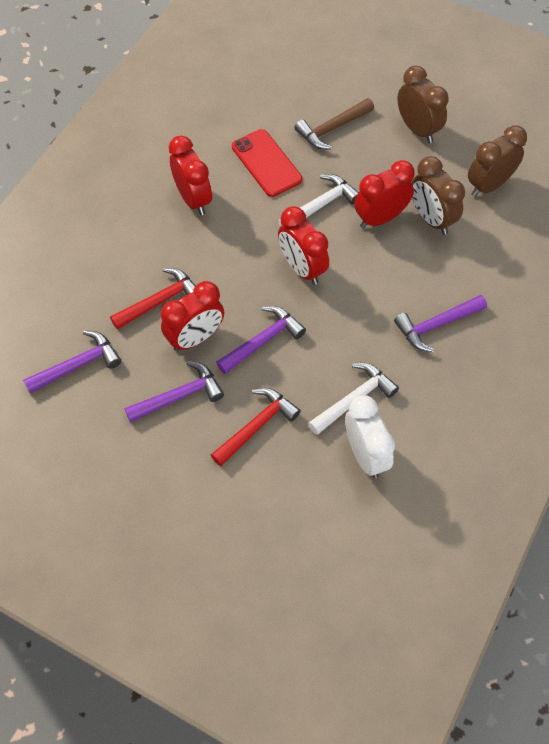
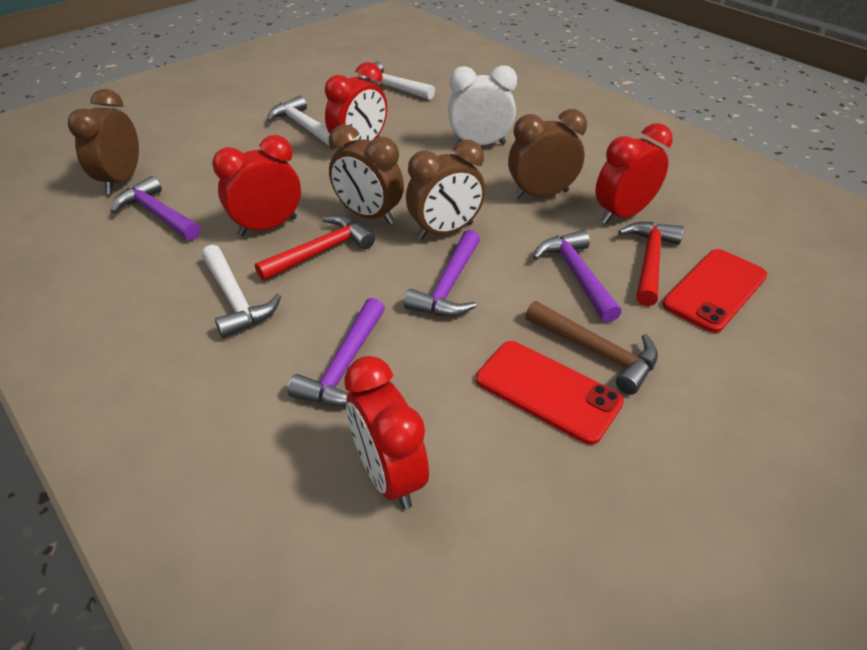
brown clock: 3 -> 4
red phone: 1 -> 2
white hammer: 2 -> 3

